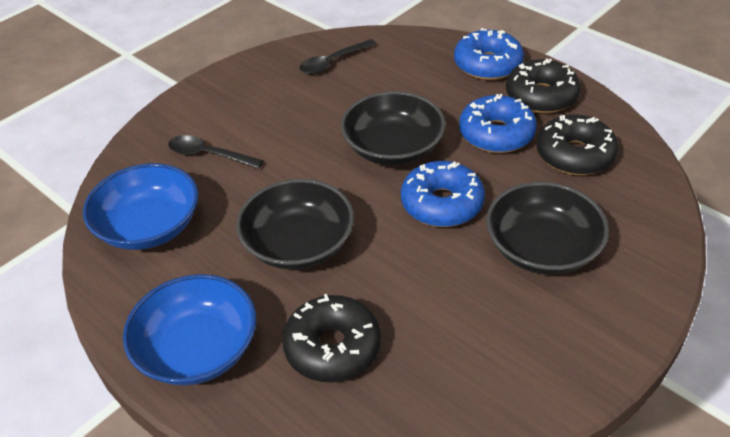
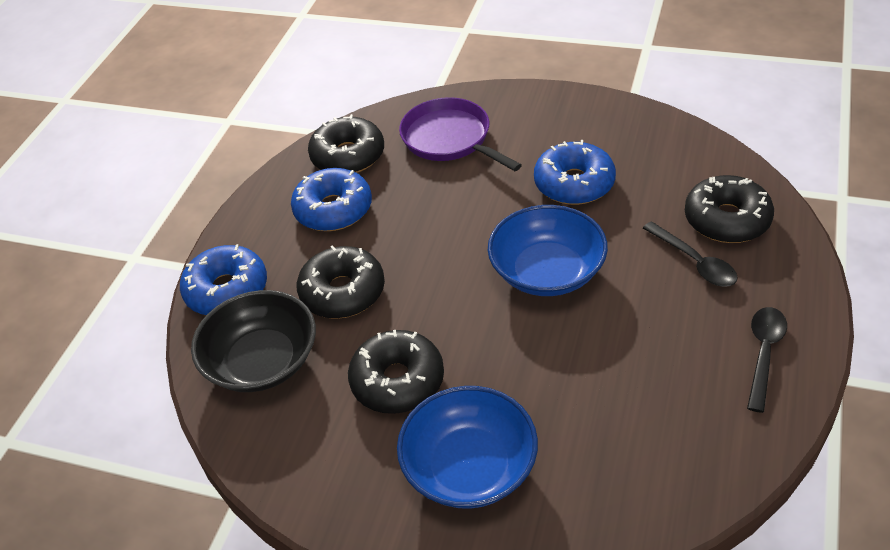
black bowl: 3 -> 1
black donut: 3 -> 4
purple pan: 0 -> 1

